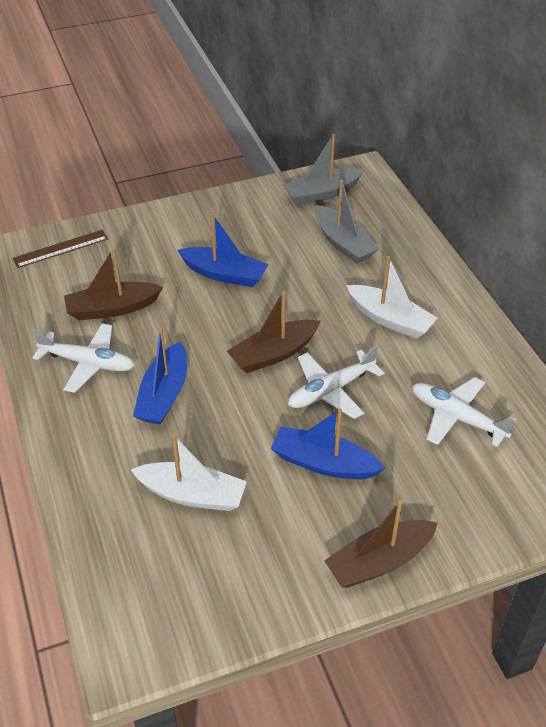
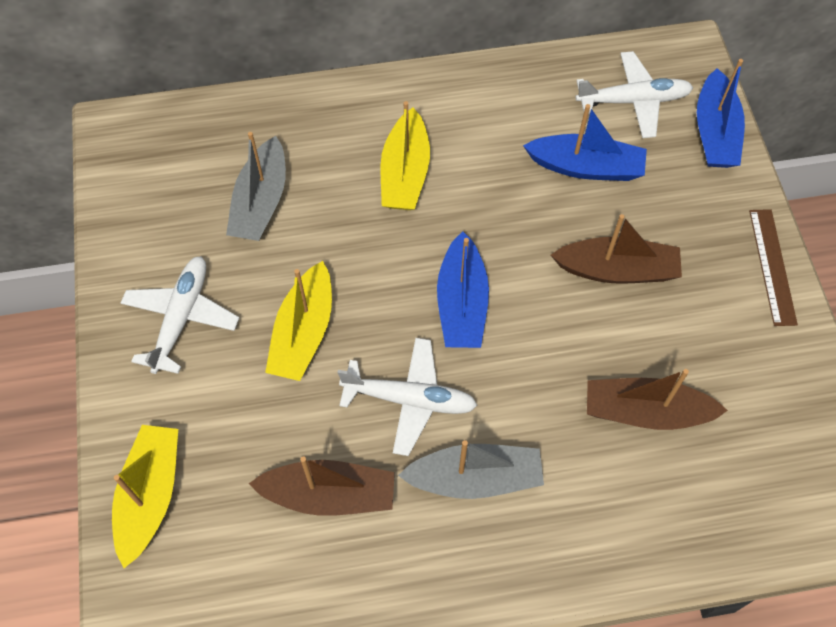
white boat: 2 -> 0
yellow boat: 0 -> 3

